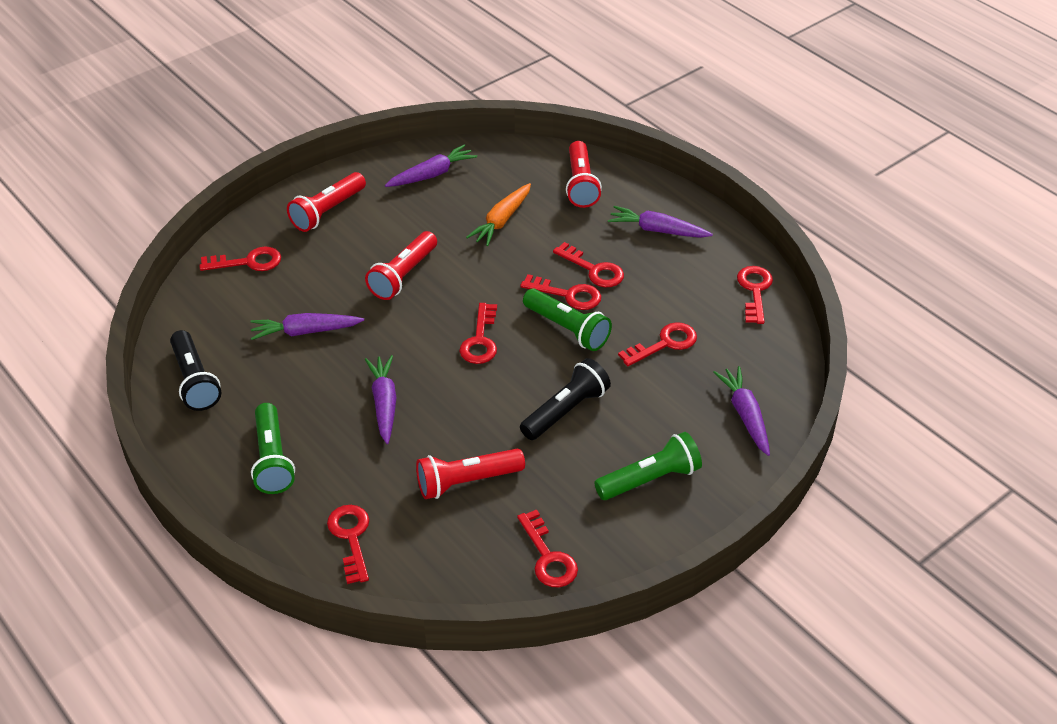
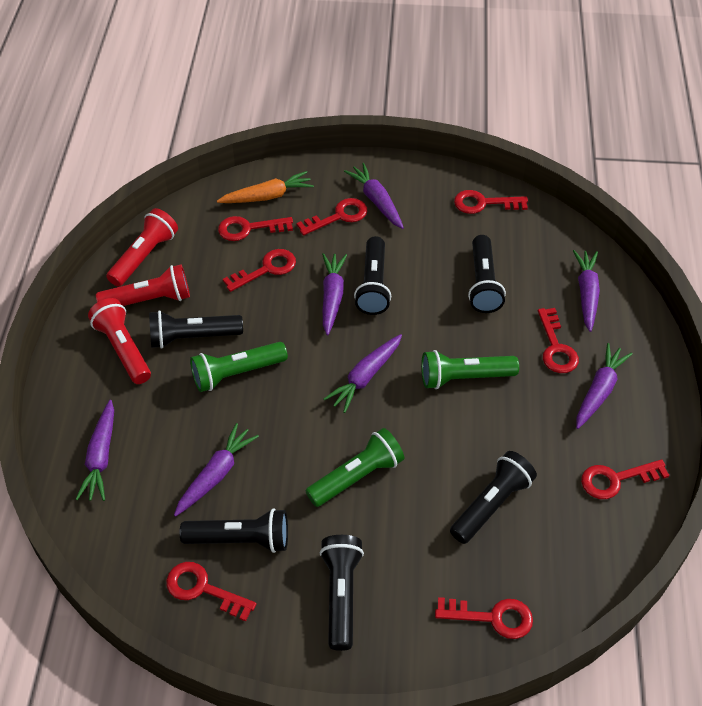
black flashlight: 2 -> 6
purple carrot: 5 -> 7
red flashlight: 4 -> 3

